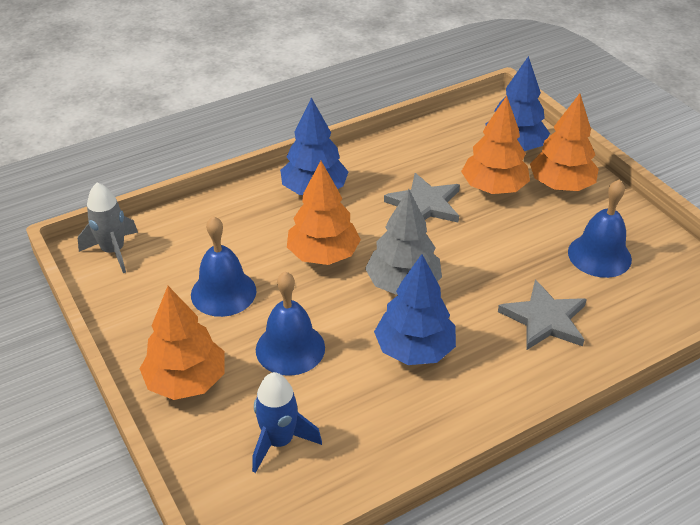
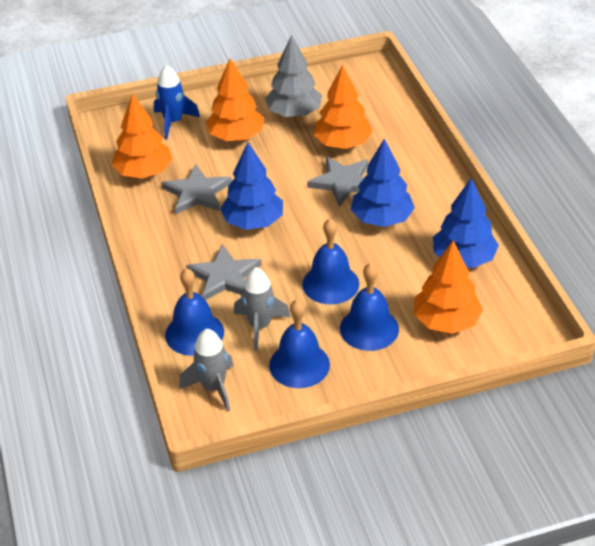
blue bell: 3 -> 4
grey rocket: 1 -> 2
grey star: 2 -> 3

